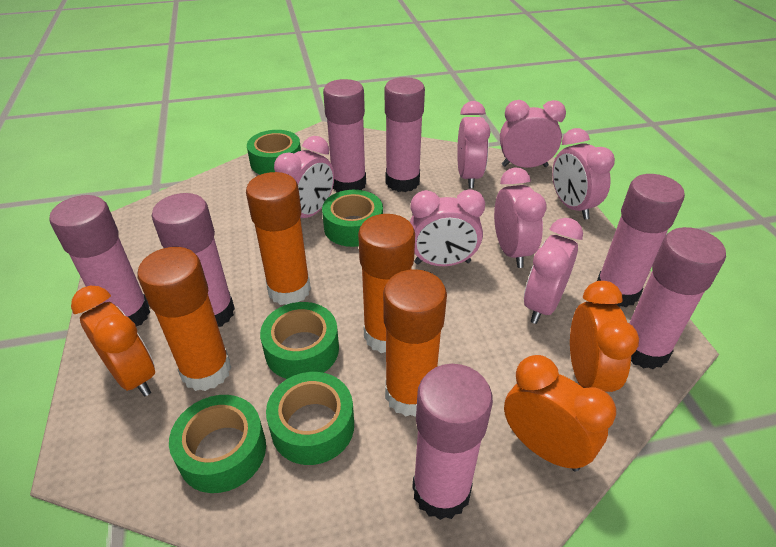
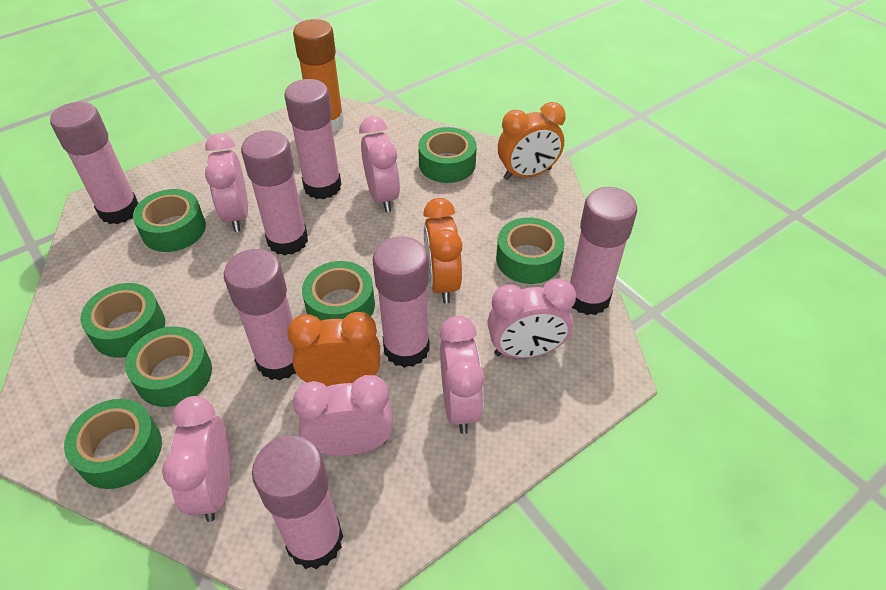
green tape: 5 -> 7
orange glue stick: 4 -> 1
pink clock: 7 -> 6

